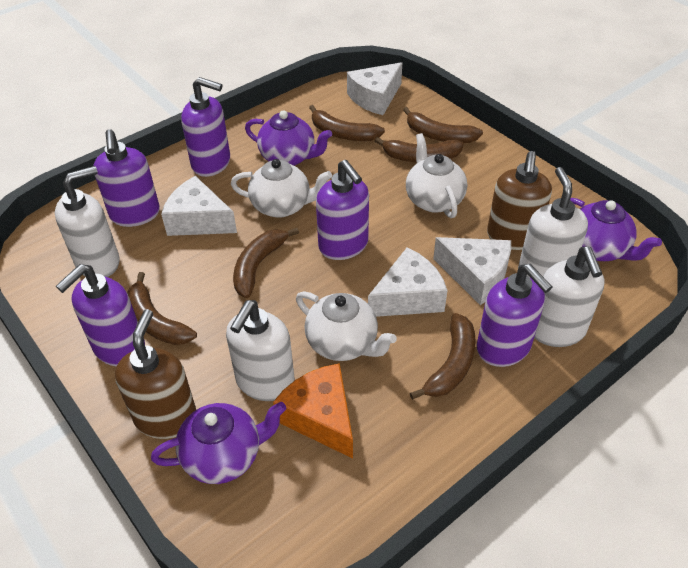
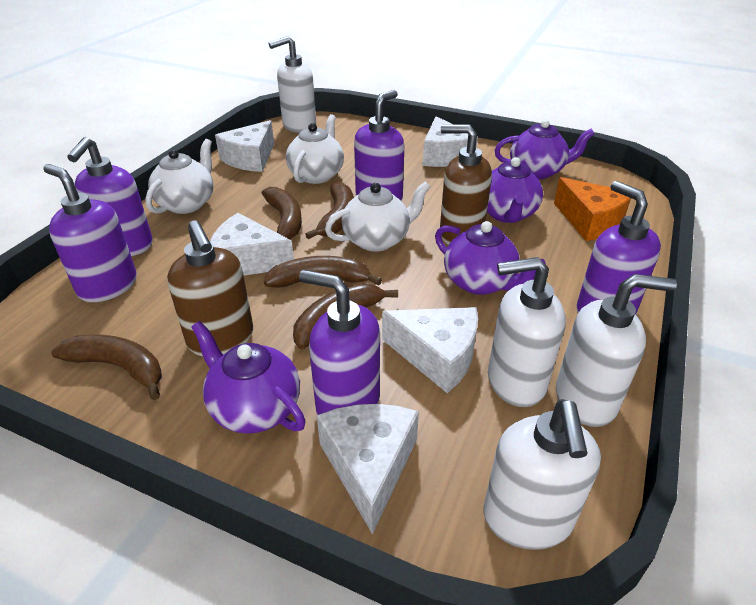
brown banana: 6 -> 5
purple teapot: 3 -> 4
white cheese: 4 -> 5

